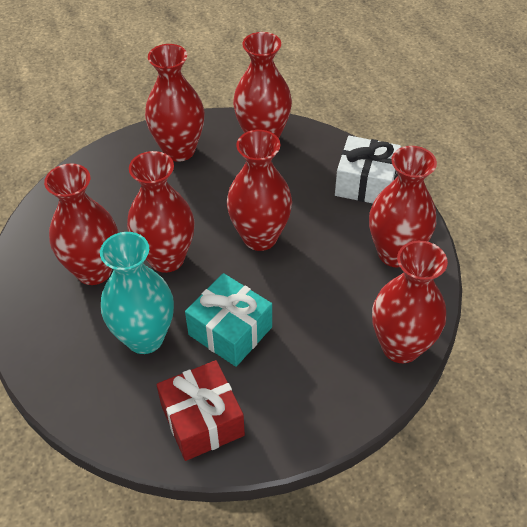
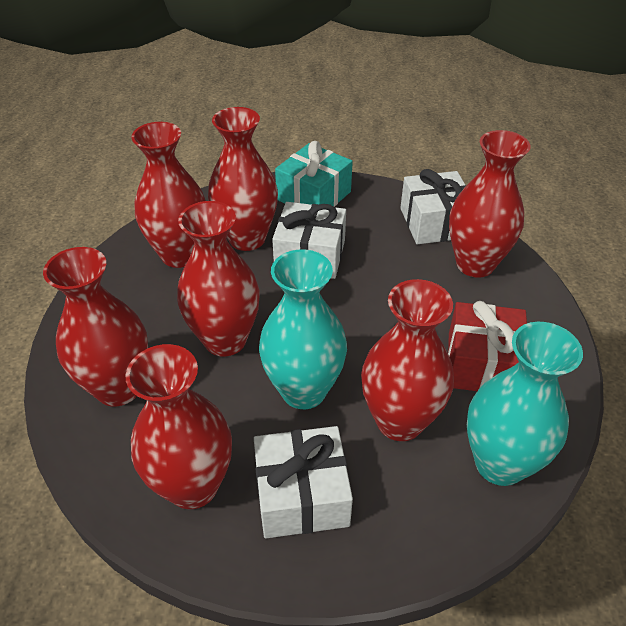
turquoise vase: 1 -> 2
white gift: 1 -> 3

